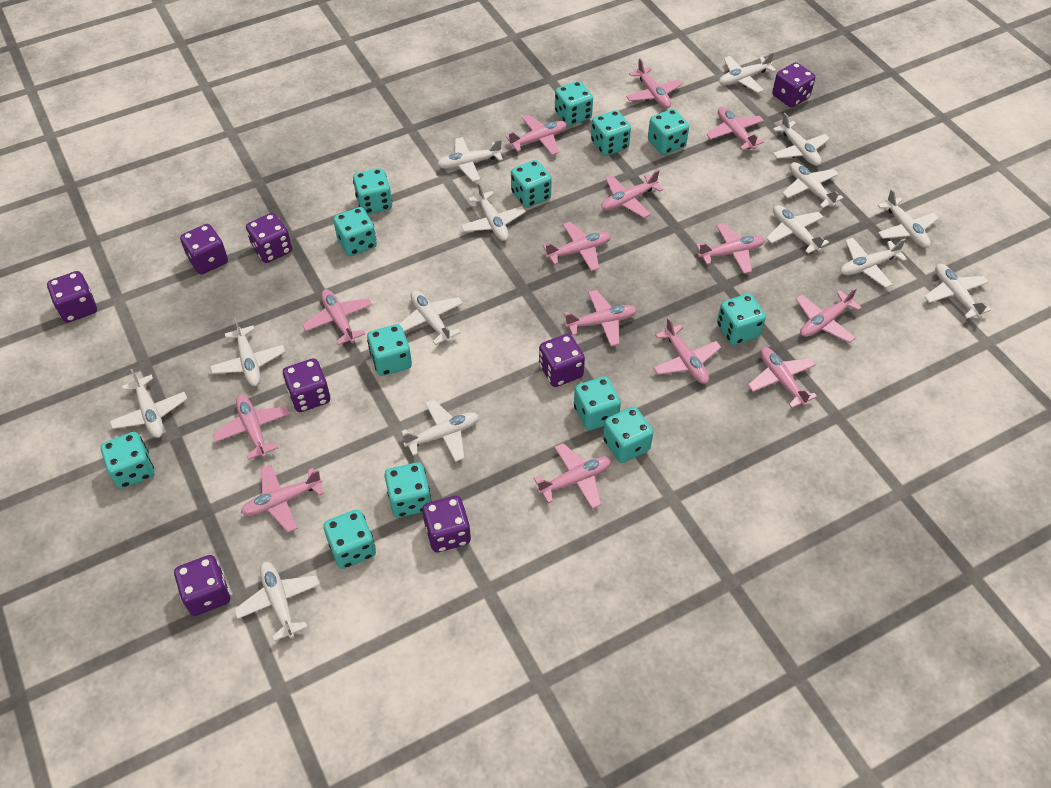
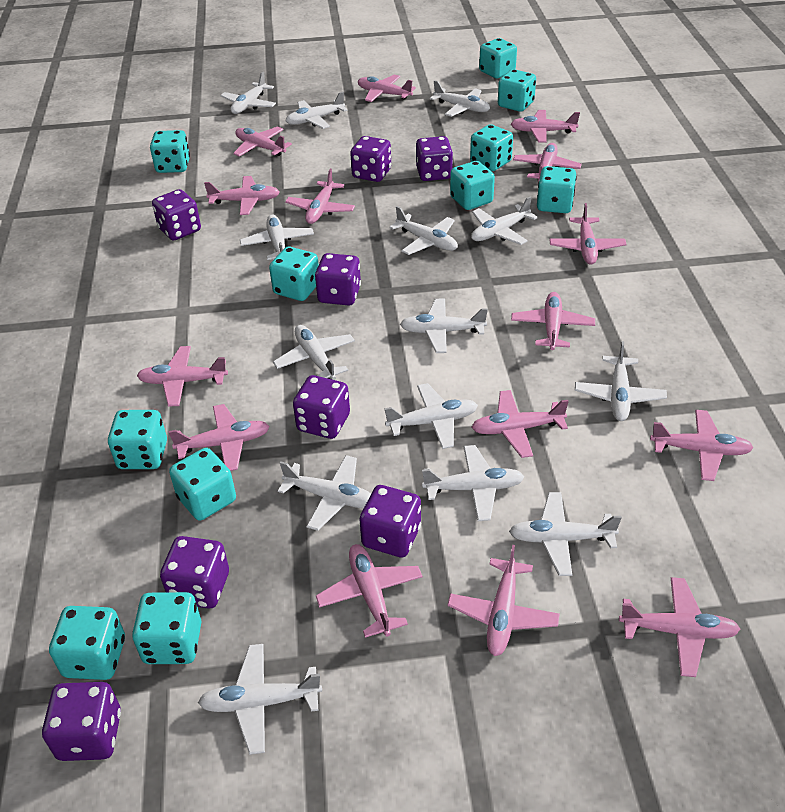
pink plane: 14 -> 15
turquoise dice: 13 -> 11

